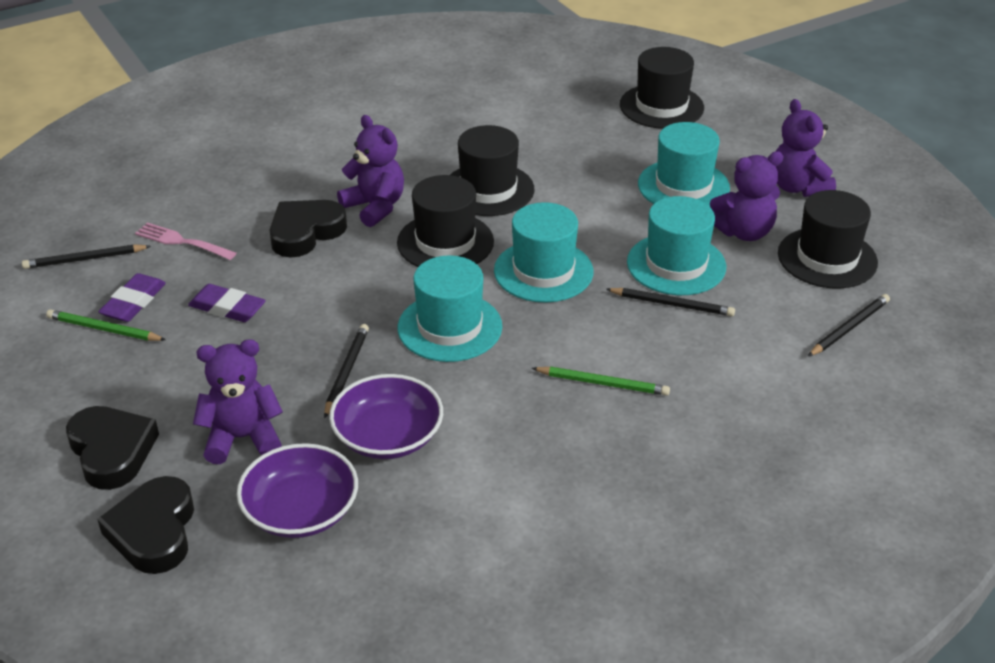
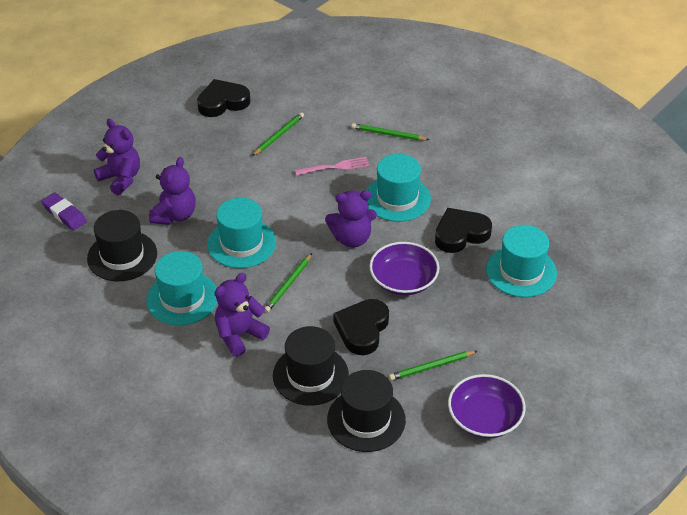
black hat: 4 -> 3
black pencil: 4 -> 0
green pencil: 2 -> 4
purple eraser: 2 -> 1

